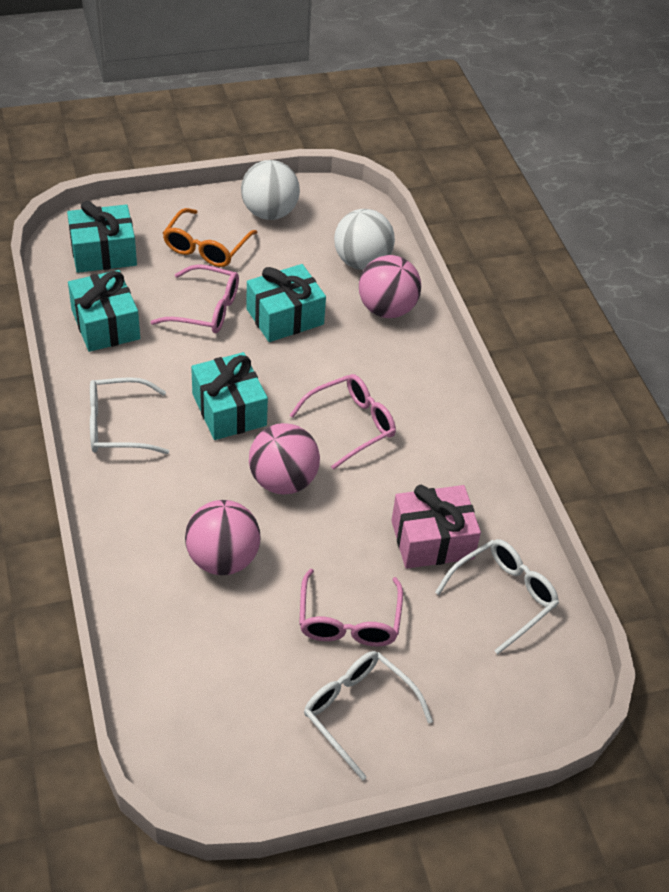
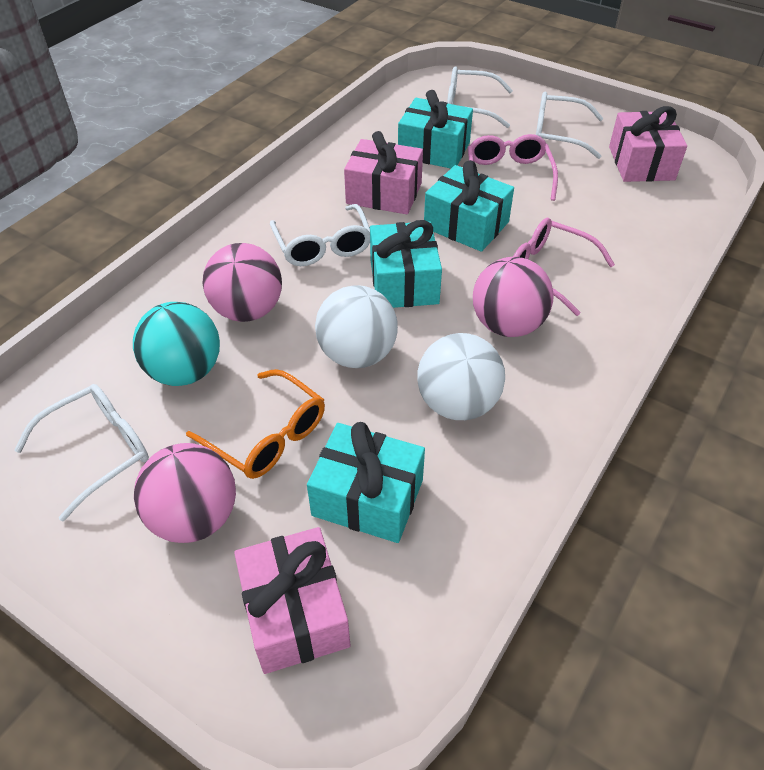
pink gift: 1 -> 3
pink glasses: 3 -> 2
turquoise ball: 0 -> 1
white glasses: 3 -> 4

